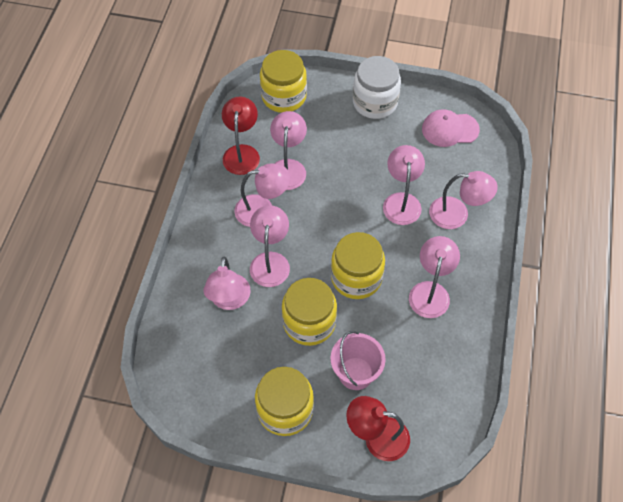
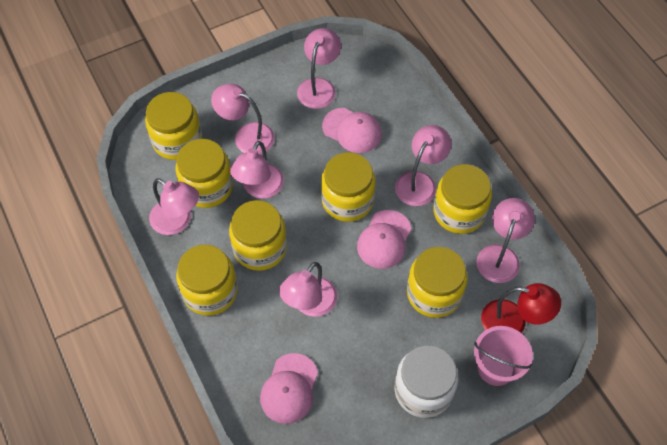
pink cap: 1 -> 3
red lamp: 2 -> 1
yellow jar: 4 -> 7

